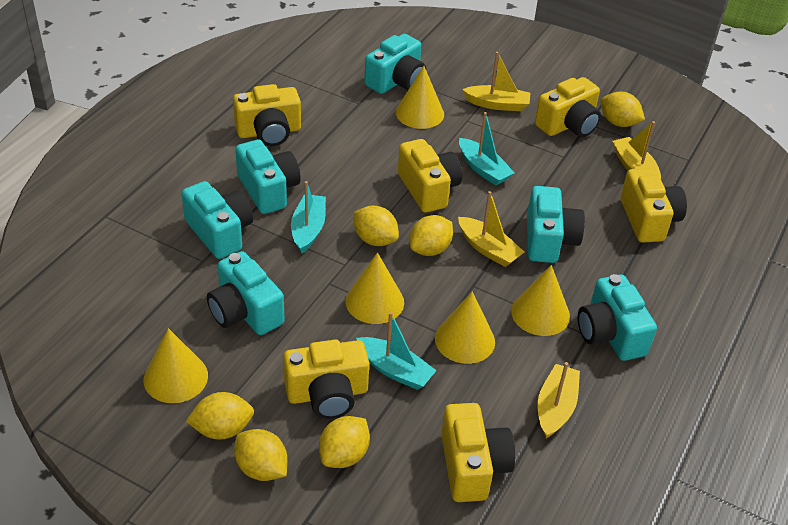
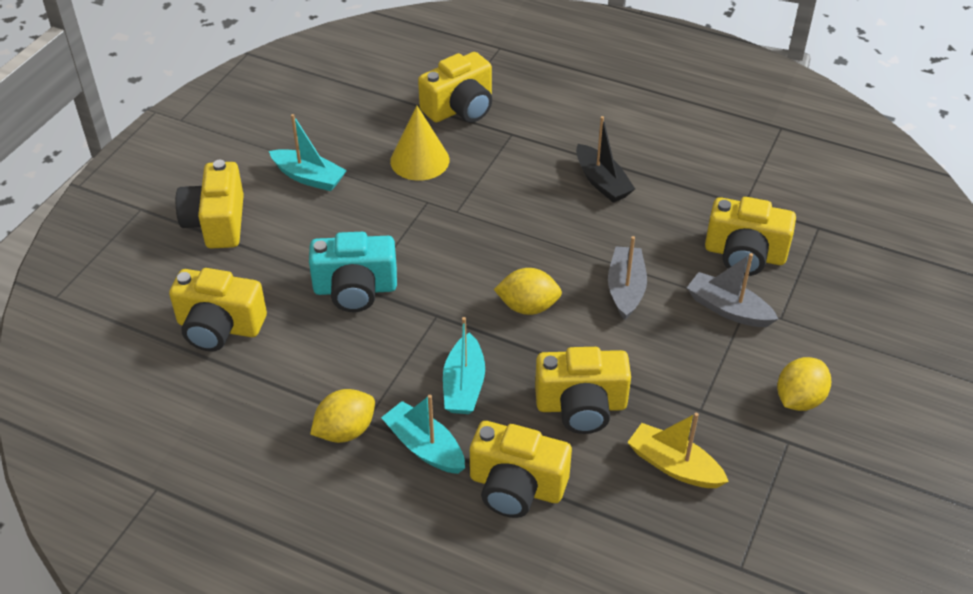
black boat: 0 -> 1
grey boat: 0 -> 2
turquoise camera: 6 -> 1
yellow boat: 4 -> 1
yellow cone: 5 -> 1
yellow lemon: 6 -> 3

